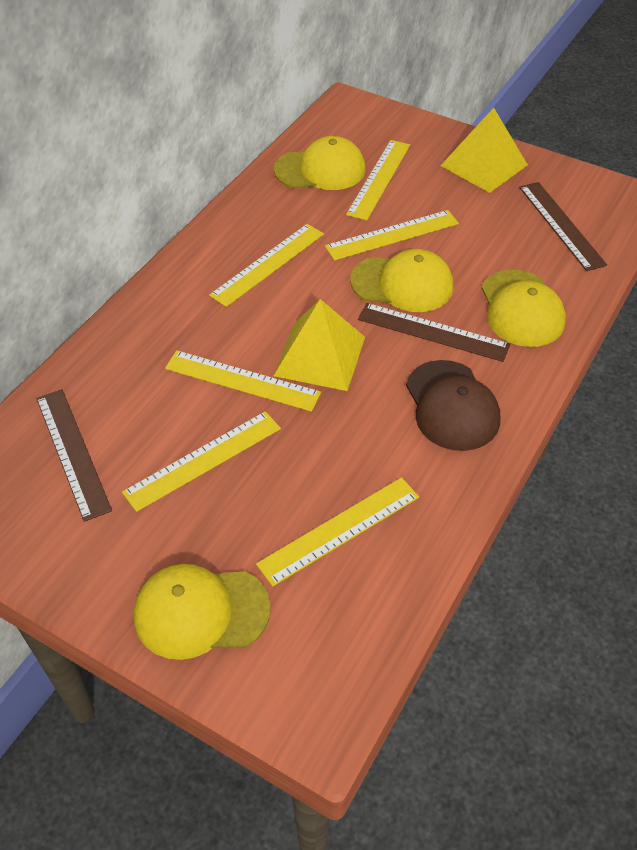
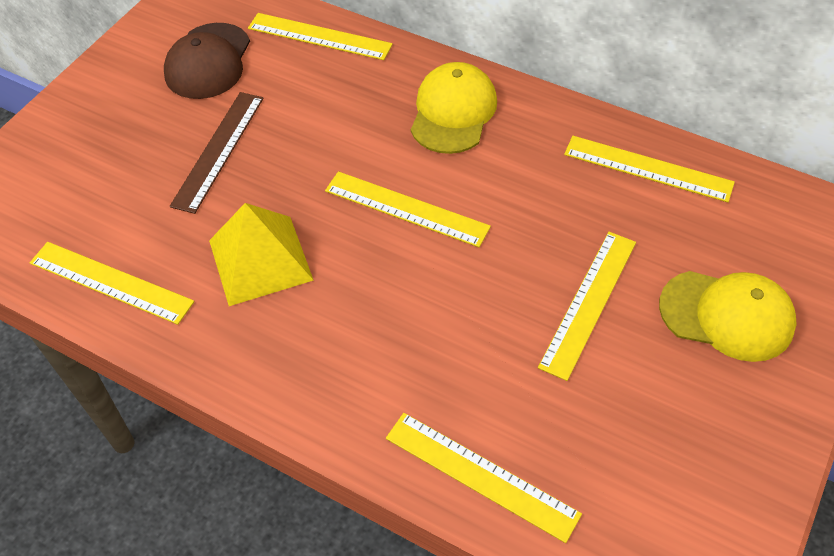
brown ruler: 3 -> 1
yellow cap: 4 -> 2
yellow pyramid: 2 -> 1

